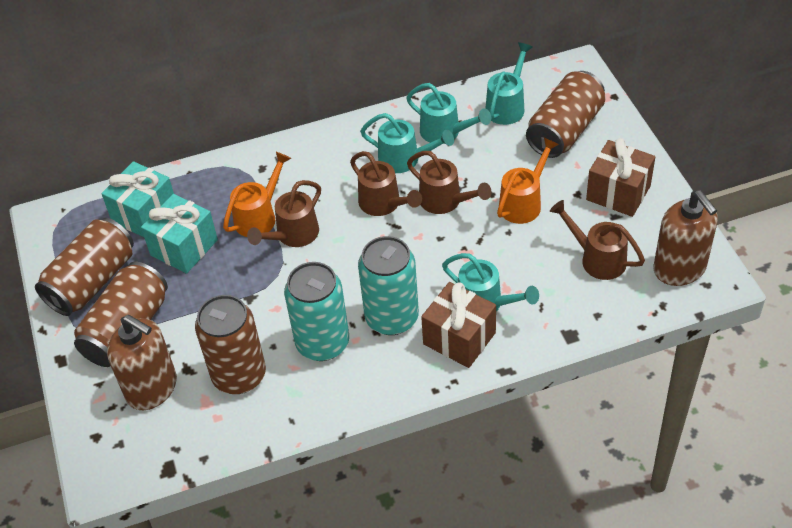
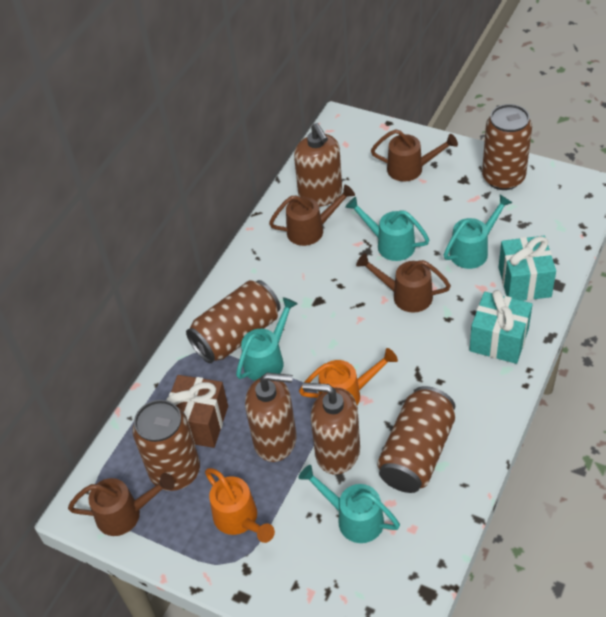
brown gift: 2 -> 1
brown soap dispenser: 2 -> 3
turquoise can: 2 -> 0

